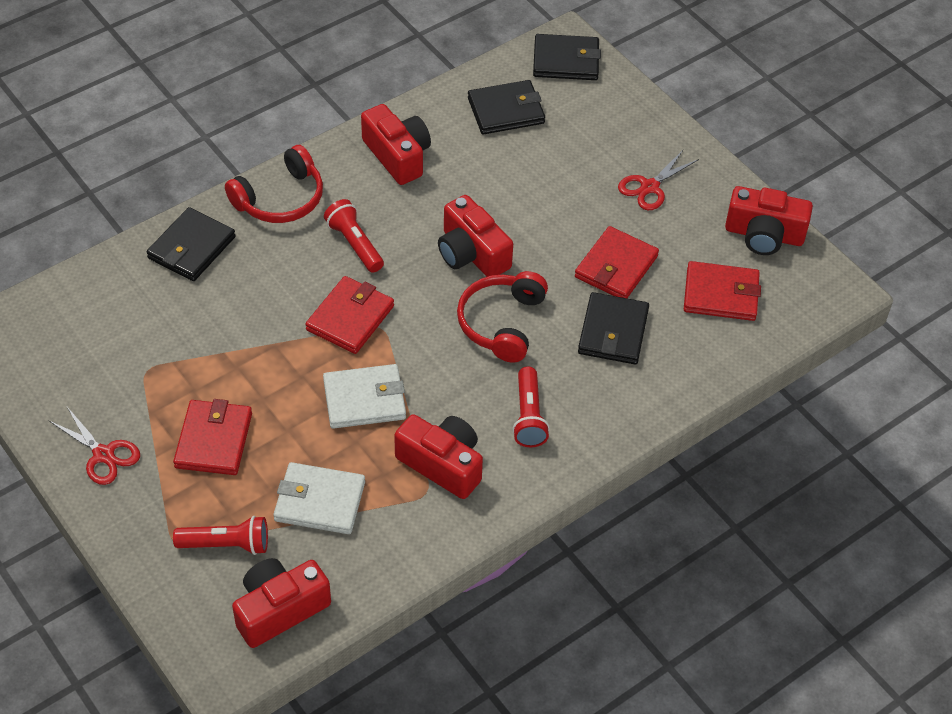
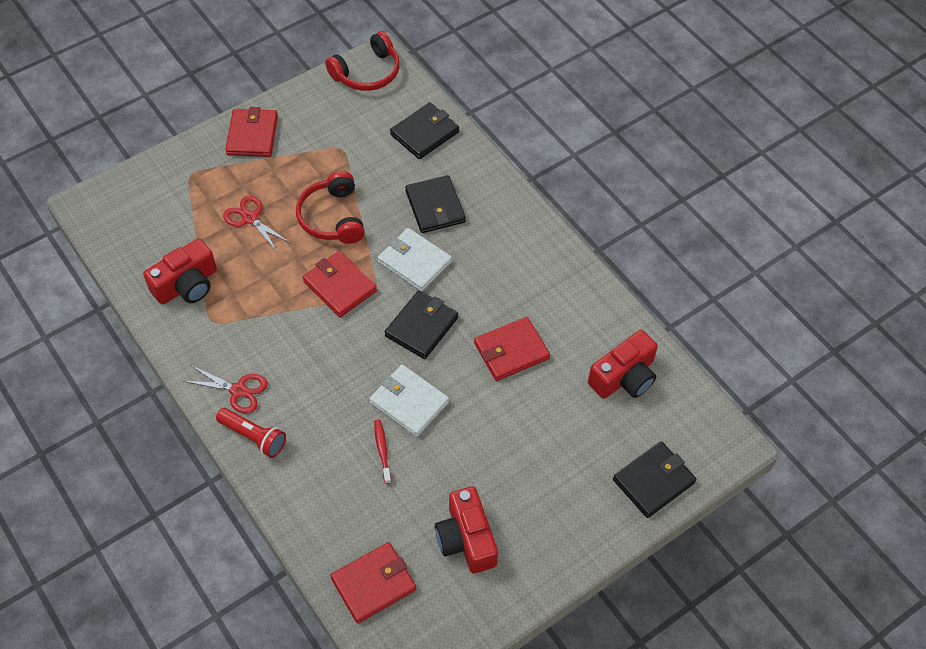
red camera: 5 -> 3
red flashlight: 3 -> 1
red toothbrush: 0 -> 1

